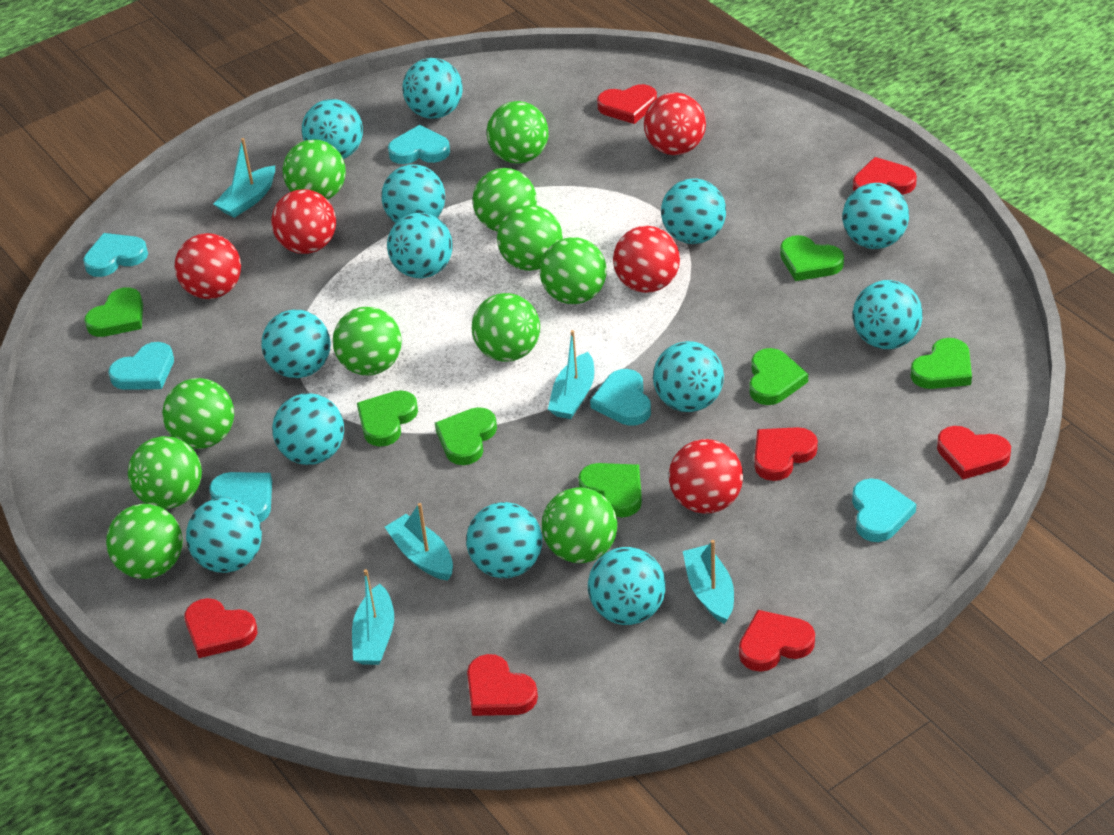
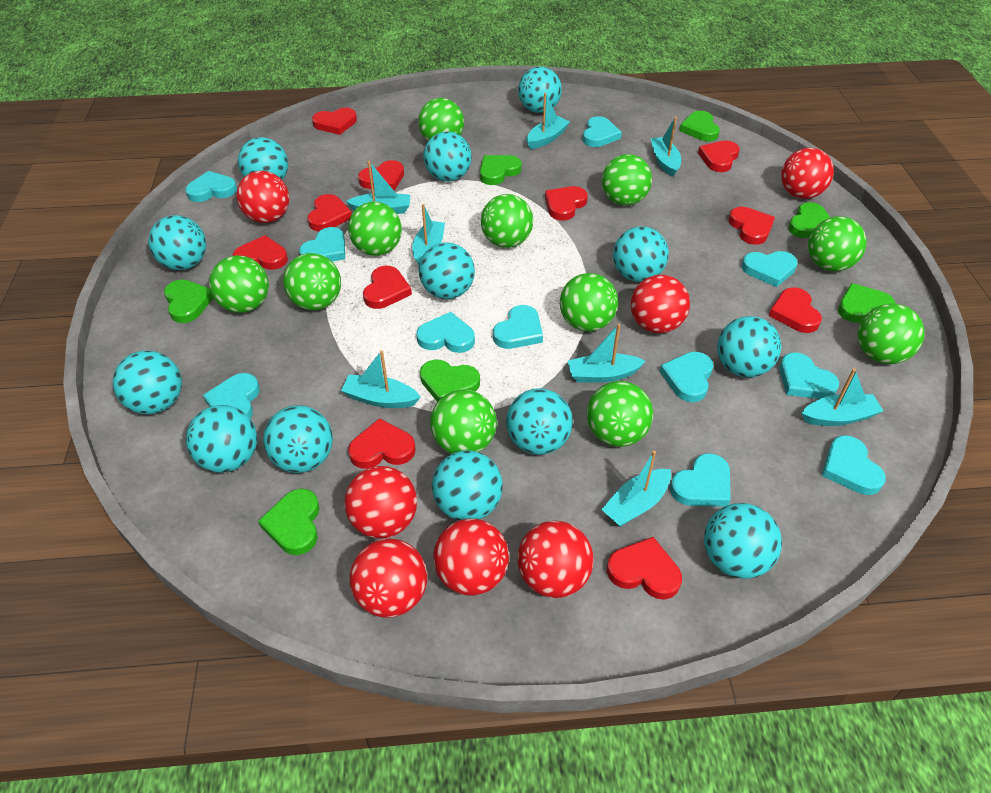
red ball: 5 -> 7
red heart: 7 -> 11
turquoise boat: 5 -> 8
turquoise heart: 6 -> 11

